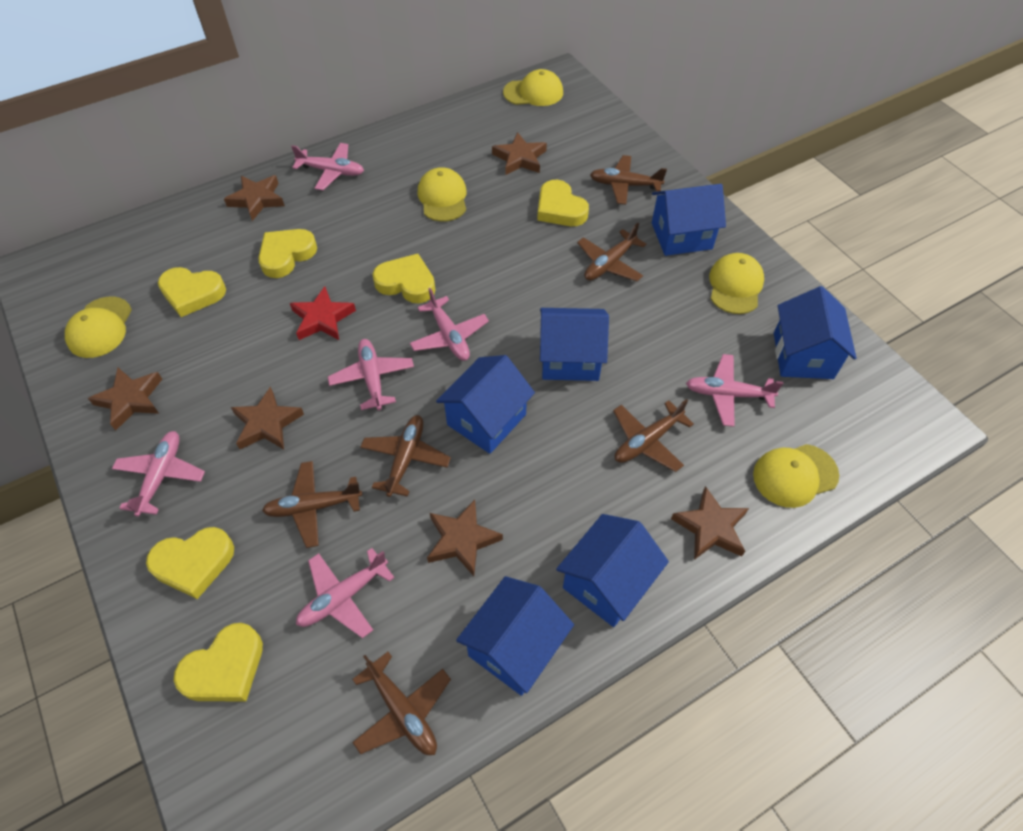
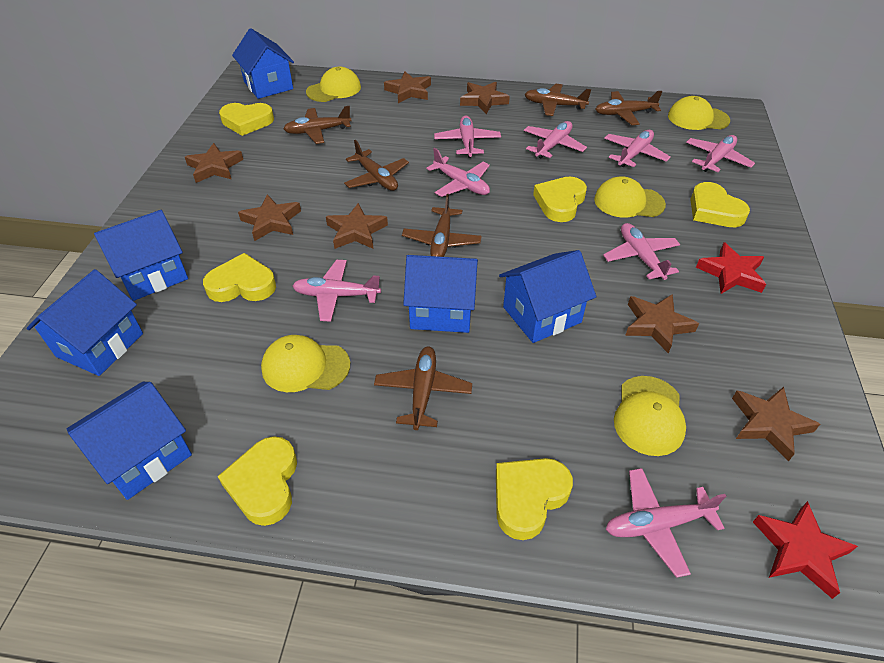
brown star: 6 -> 7
pink plane: 6 -> 8
red star: 1 -> 2

